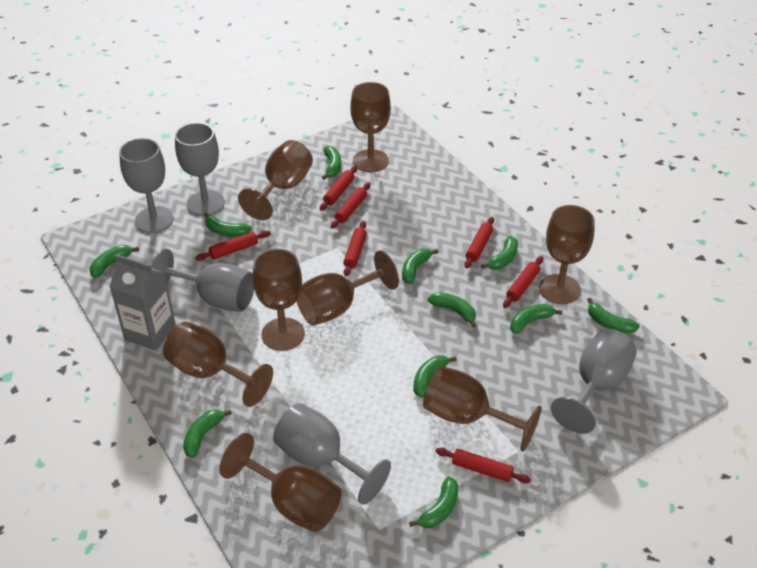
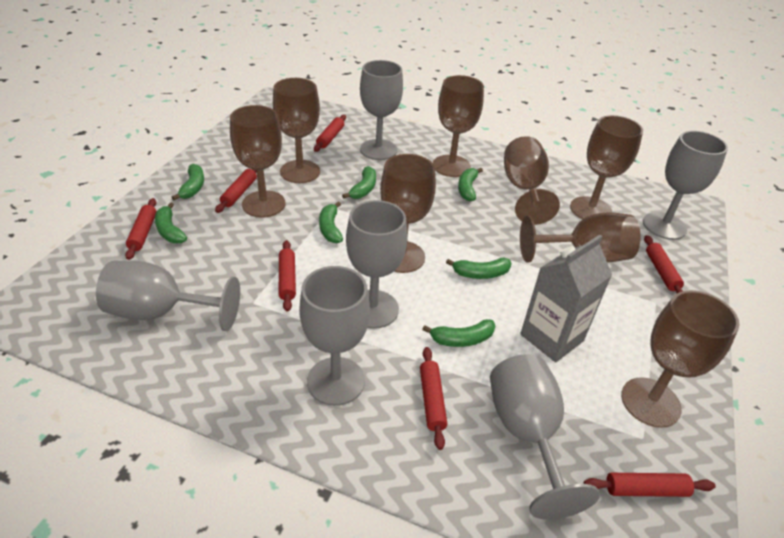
green banana: 11 -> 7
grey goblet: 5 -> 6

